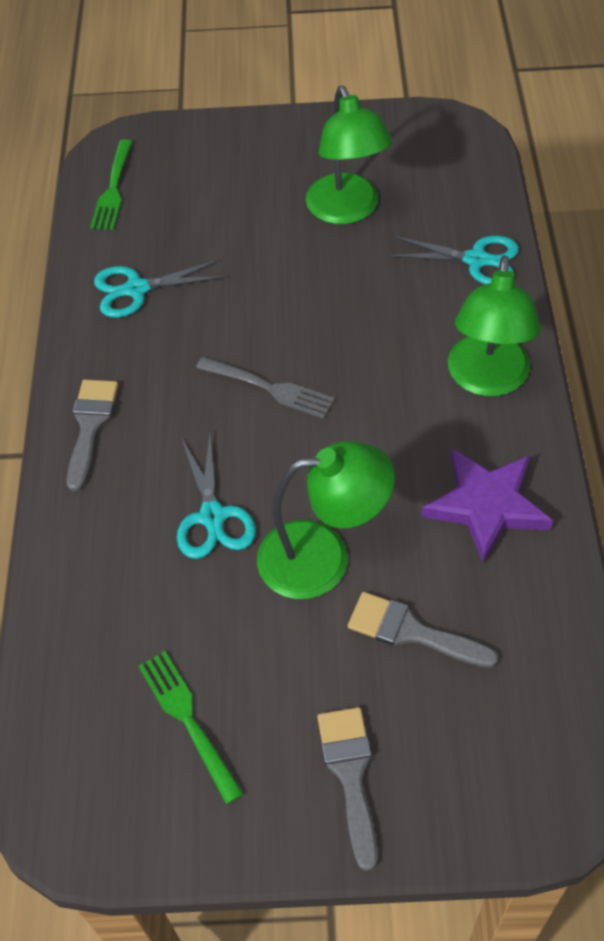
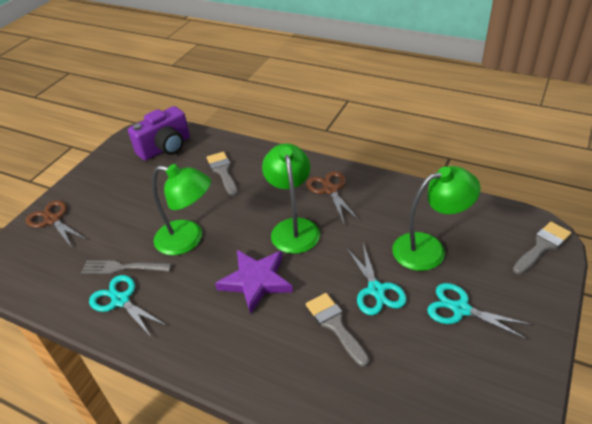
brown scissors: 0 -> 2
green fork: 2 -> 0
purple camera: 0 -> 1

